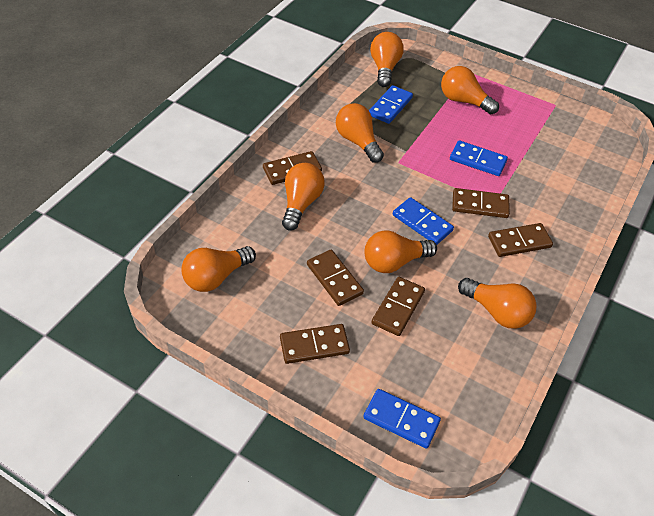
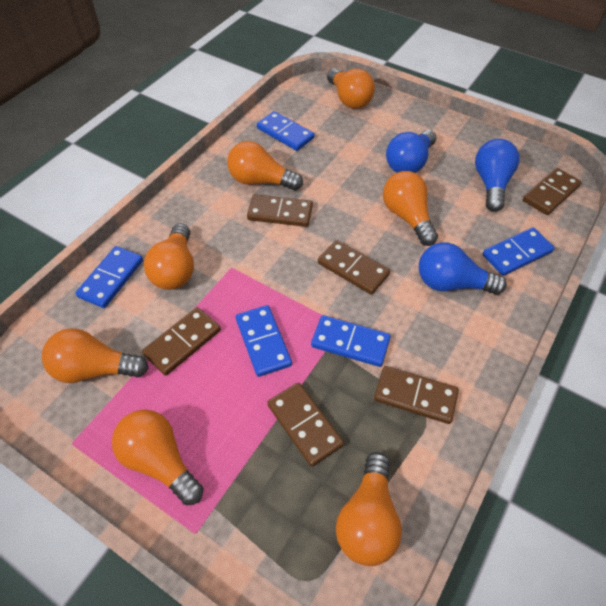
blue domino: 4 -> 5
blue light bulb: 0 -> 3

